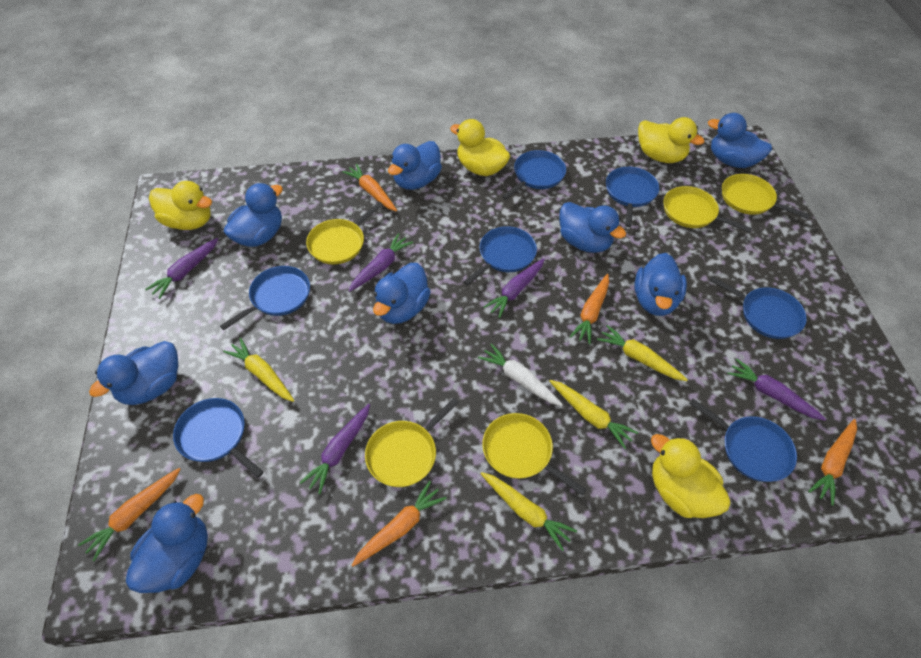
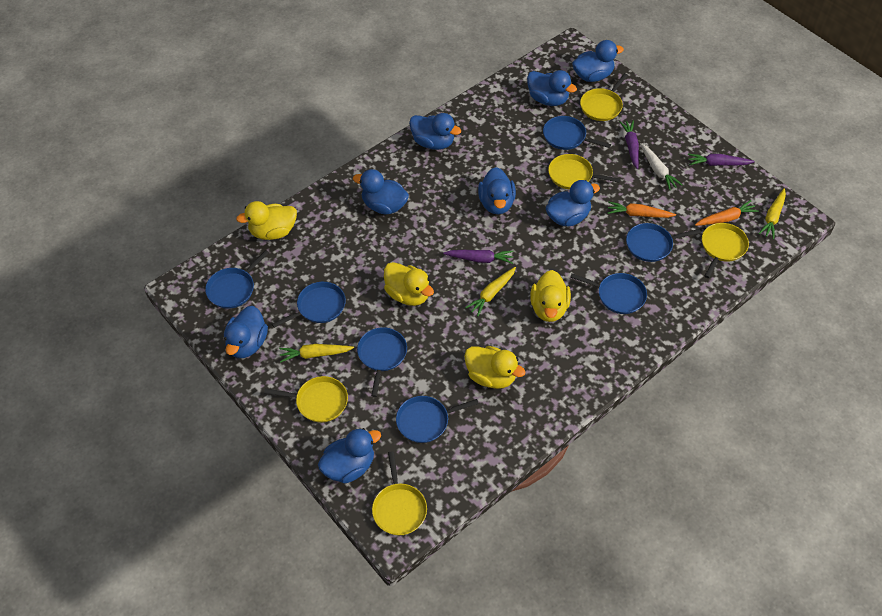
orange carrot: 5 -> 2
purple carrot: 5 -> 3
yellow carrot: 4 -> 3

